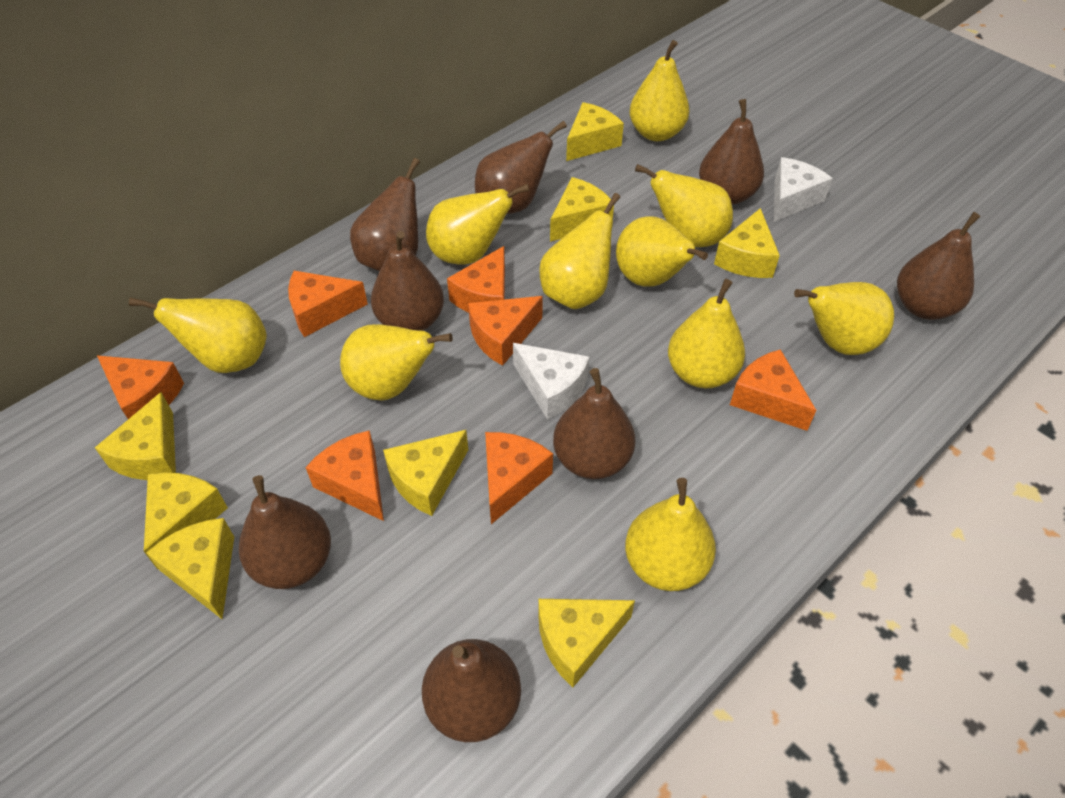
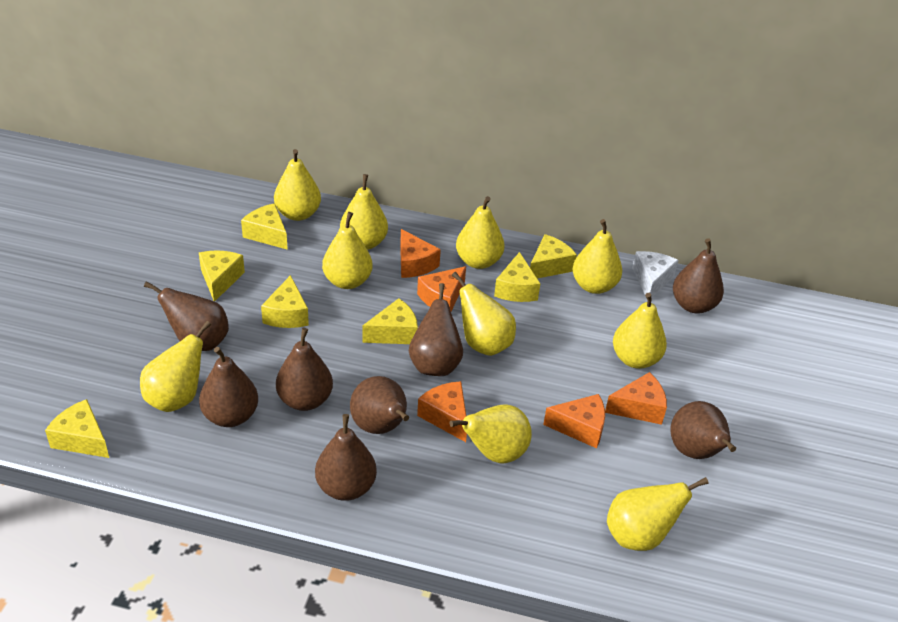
orange cheese: 7 -> 5
white cheese: 2 -> 1
yellow cheese: 8 -> 7

